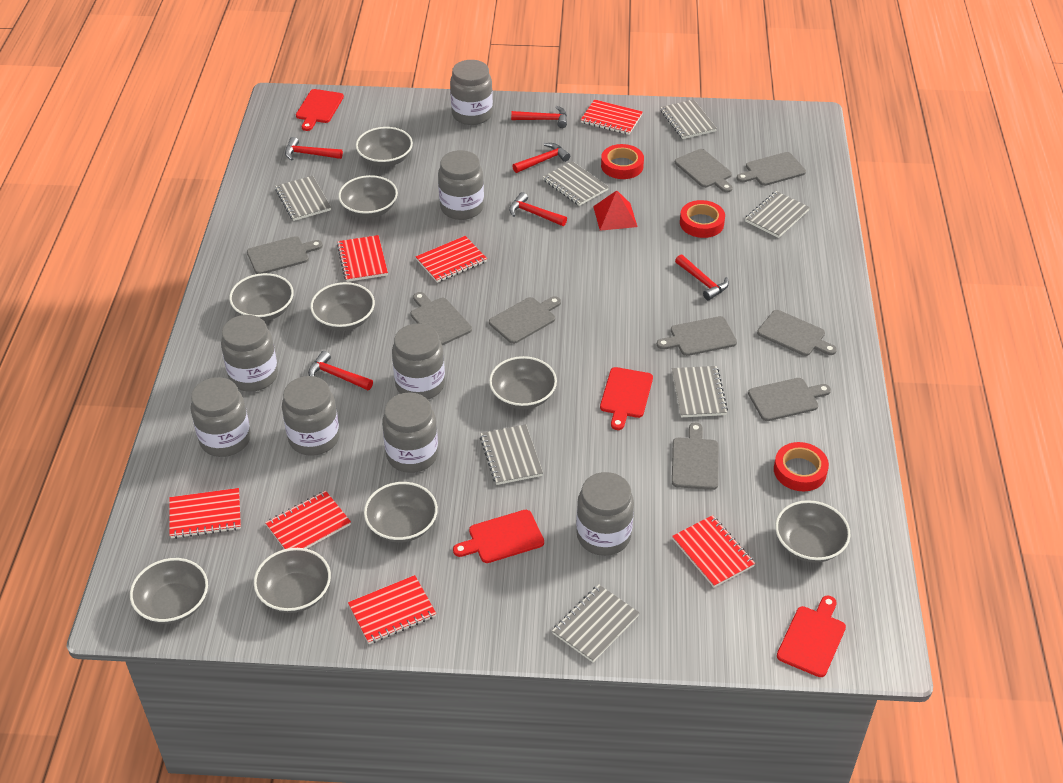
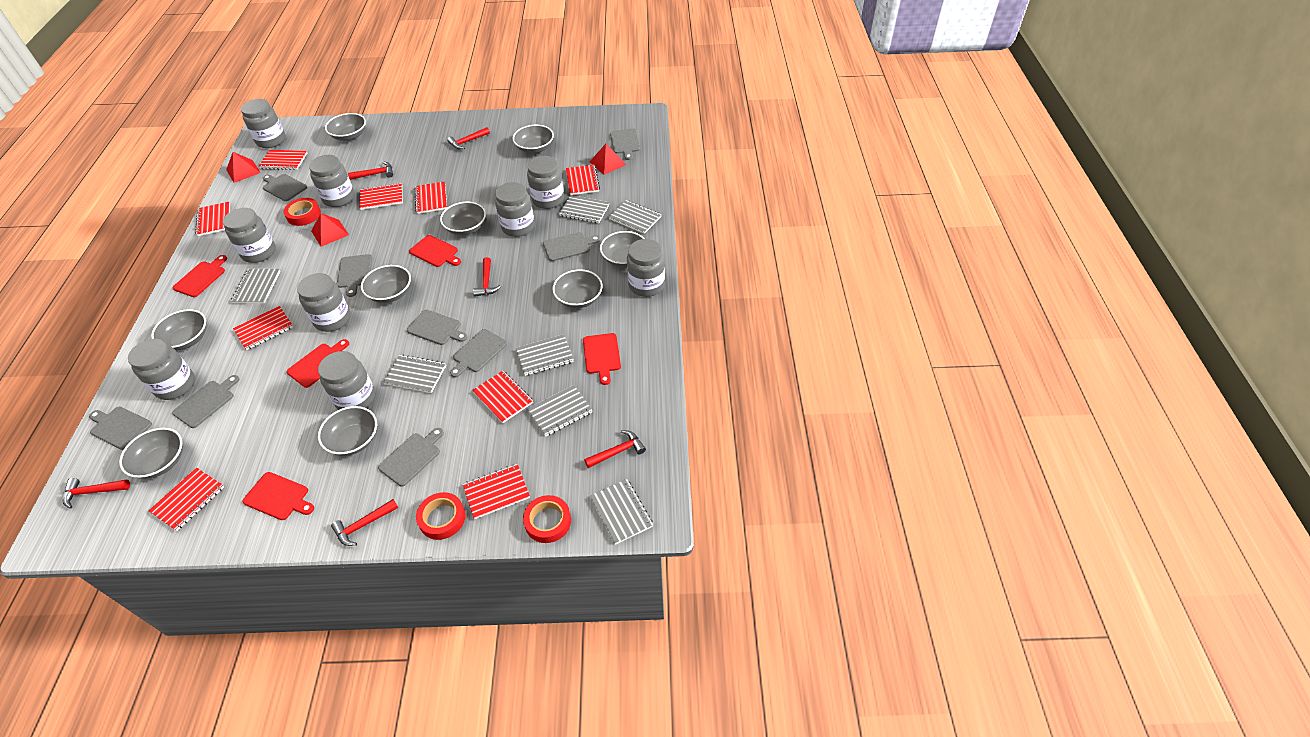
grey jar: 8 -> 9
red cutting board: 4 -> 5
red notebook: 7 -> 9
red pyramid: 1 -> 3

